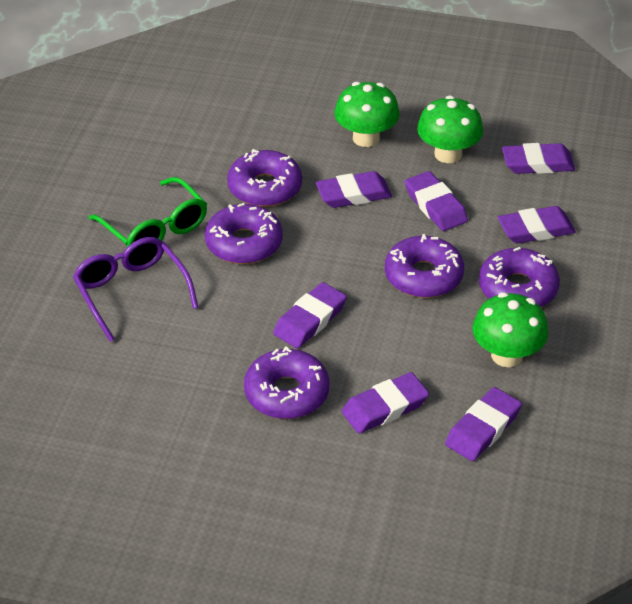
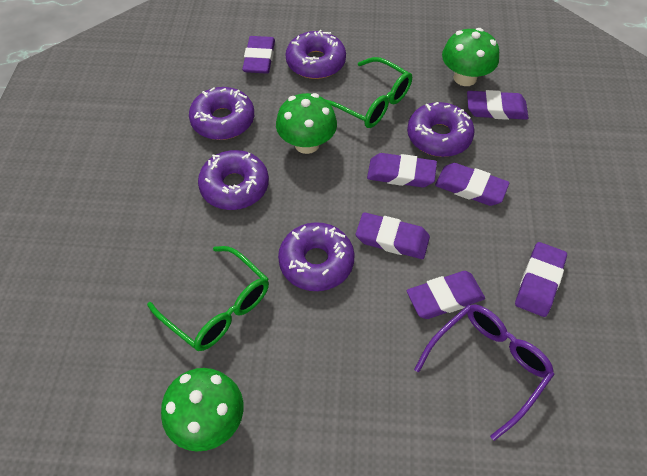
green glasses: 1 -> 2

